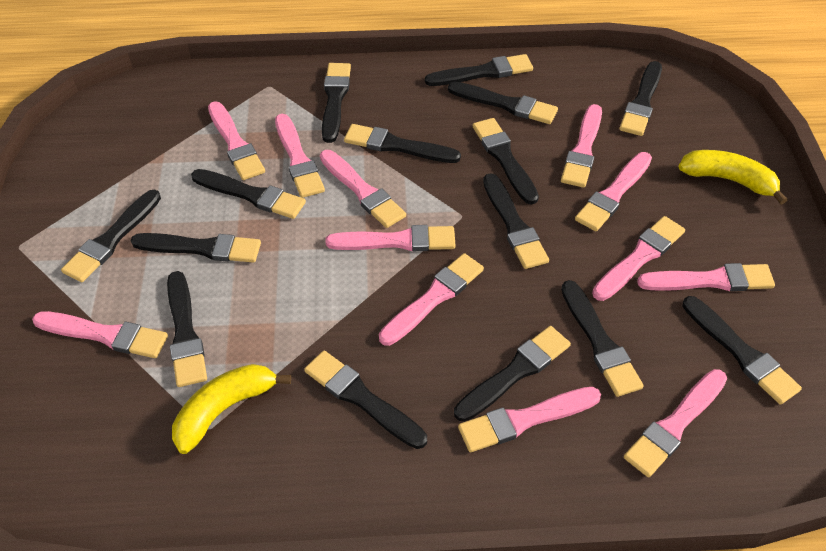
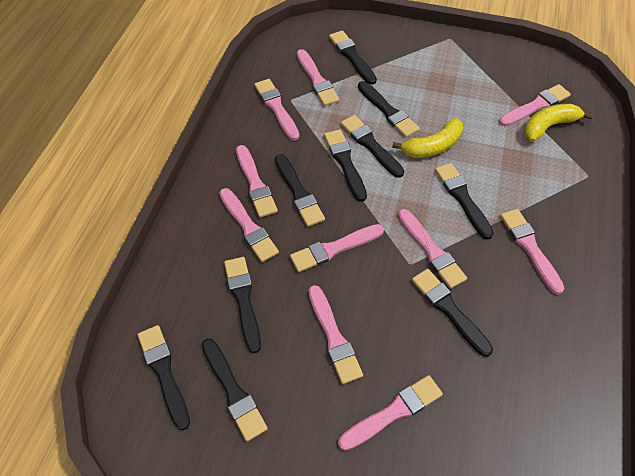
black brush: 15 -> 10
pink brush: 12 -> 10

